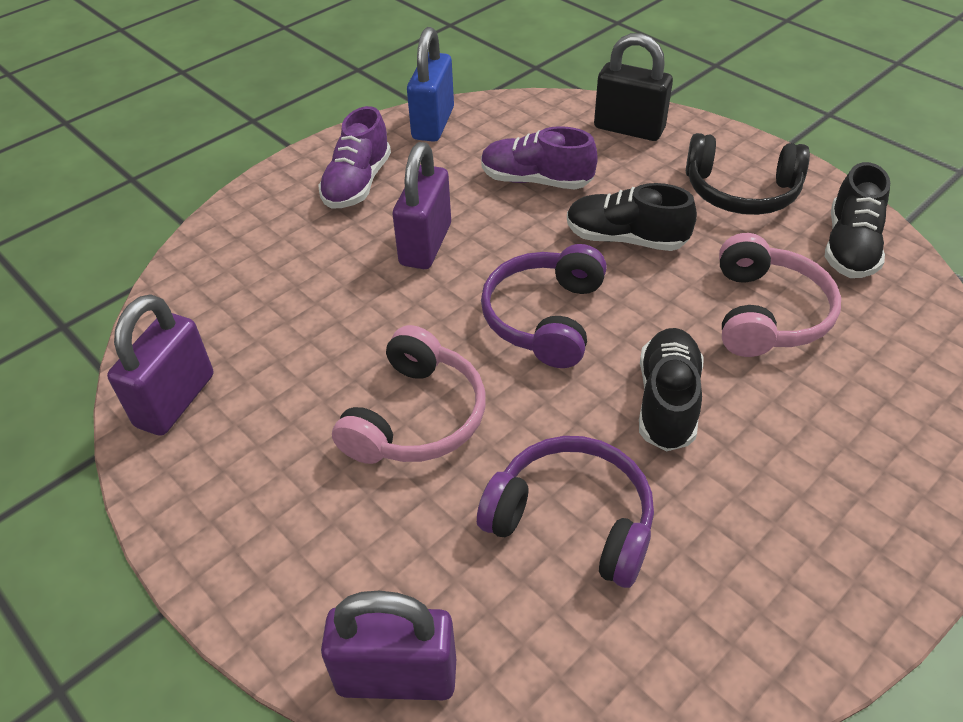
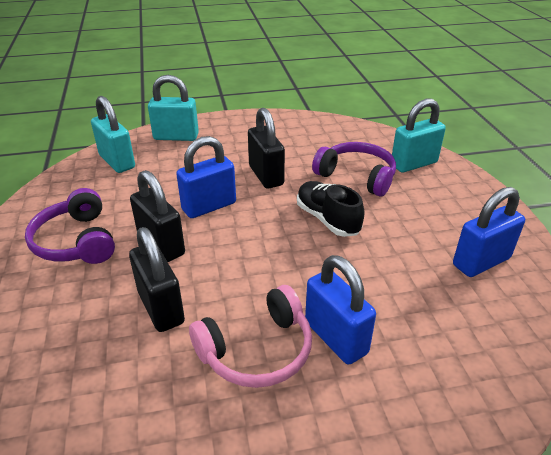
black headphones: 1 -> 0
black padlock: 1 -> 3
black shoe: 3 -> 1
blue padlock: 1 -> 3
pink headphones: 2 -> 1
purple padlock: 3 -> 0
purple shoe: 2 -> 0
turquoise padlock: 0 -> 3

